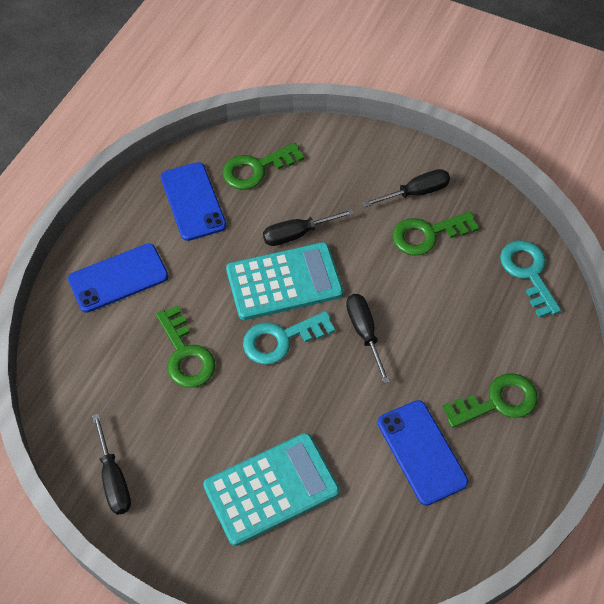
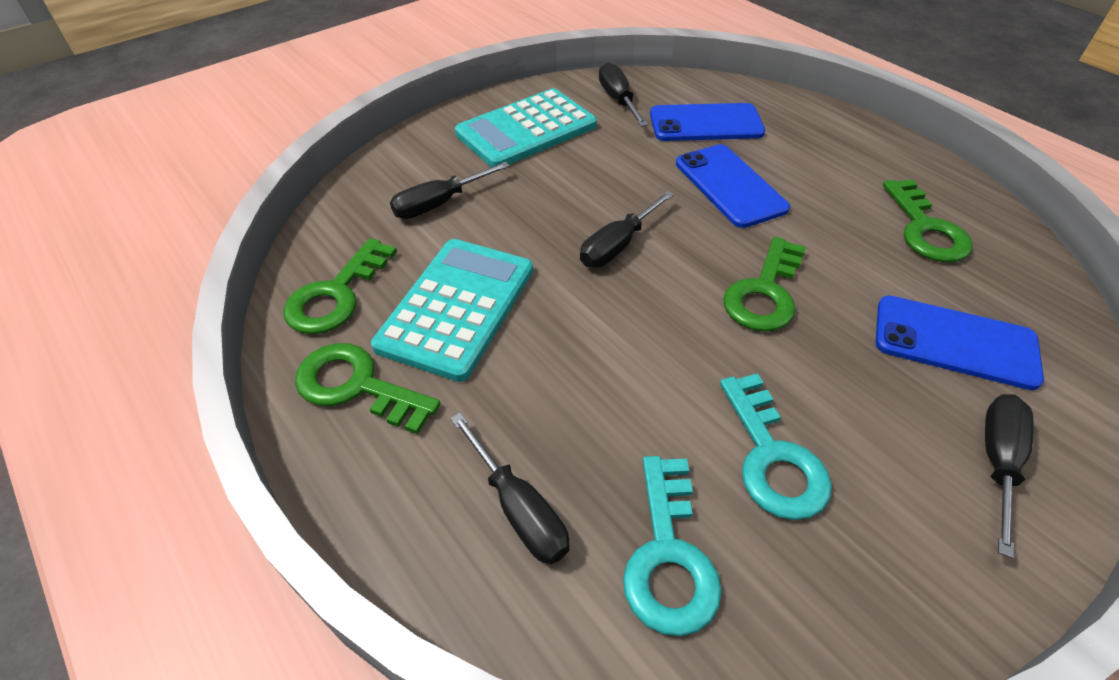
black screwdriver: 4 -> 5

